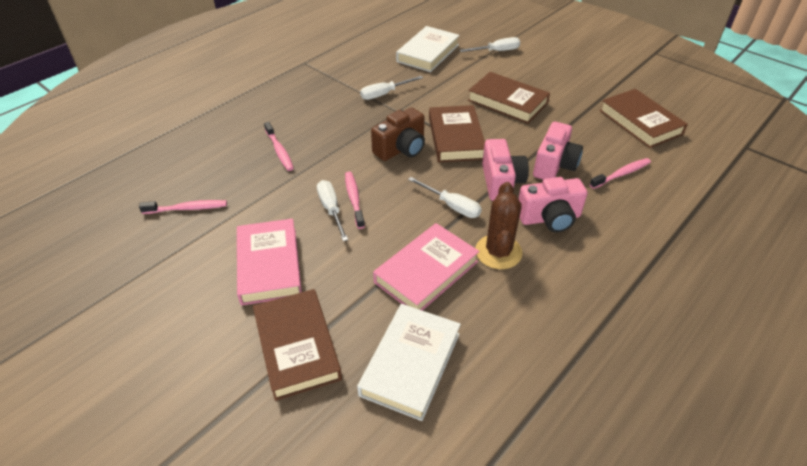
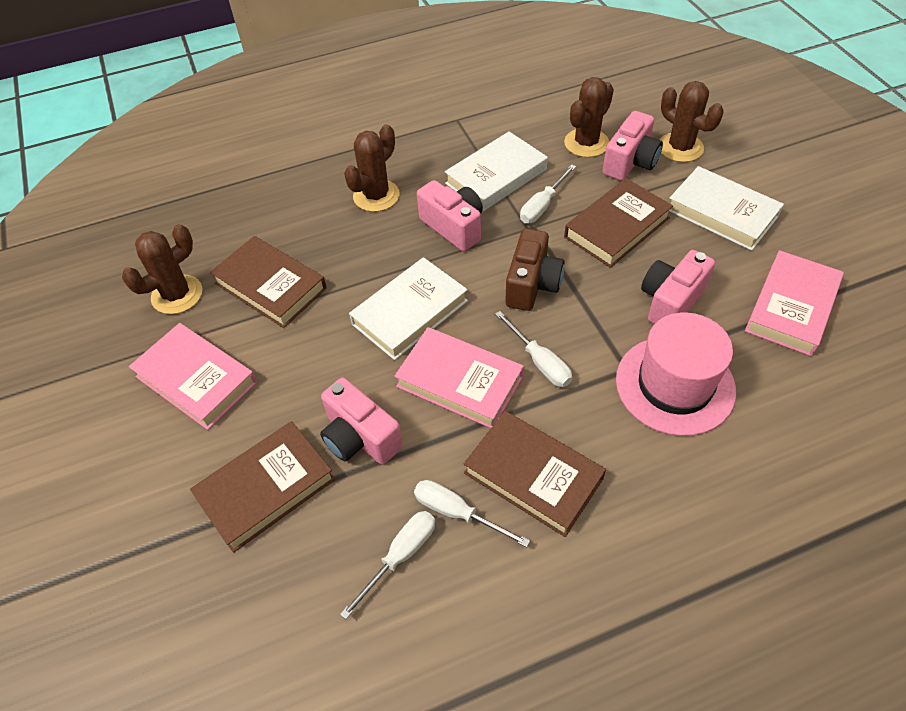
brown cactus: 1 -> 4
pink book: 2 -> 3
pink camera: 3 -> 4
pink hat: 0 -> 1
pink toothbrush: 4 -> 0
white book: 2 -> 3

